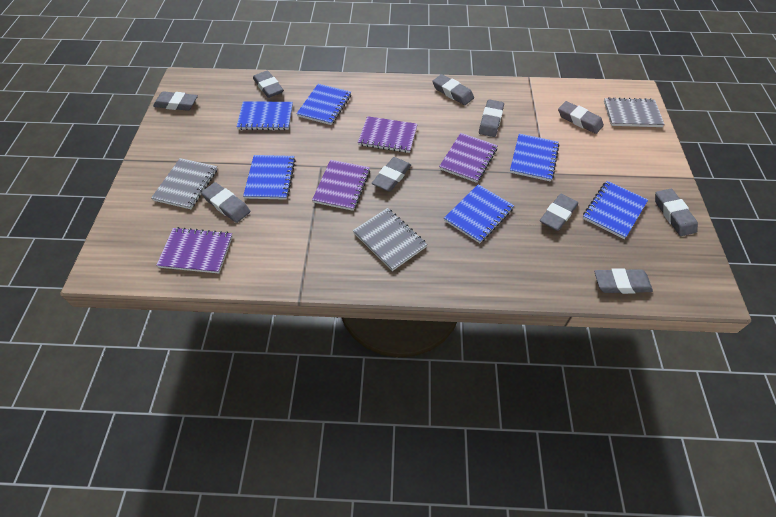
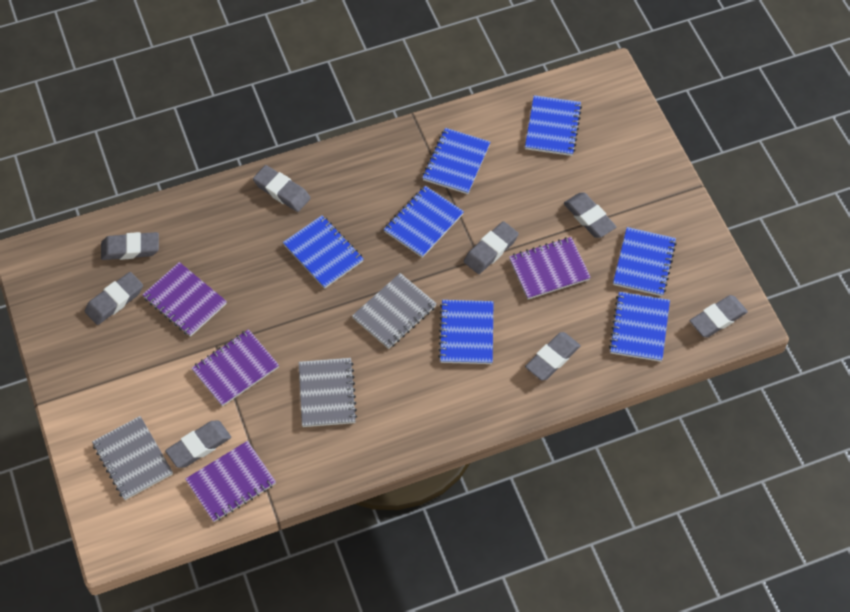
blue notebook: 6 -> 7
grey eraser: 10 -> 8

